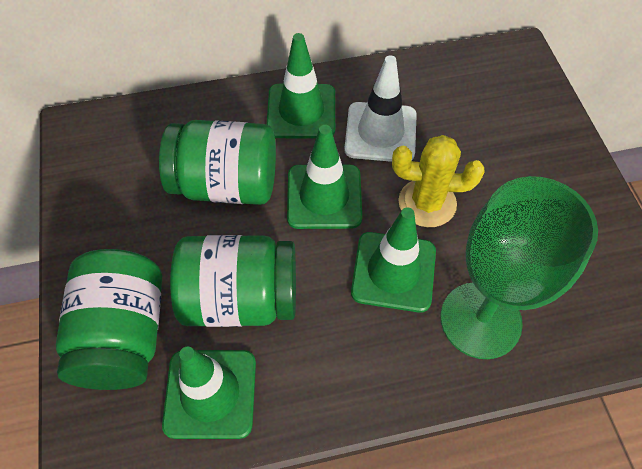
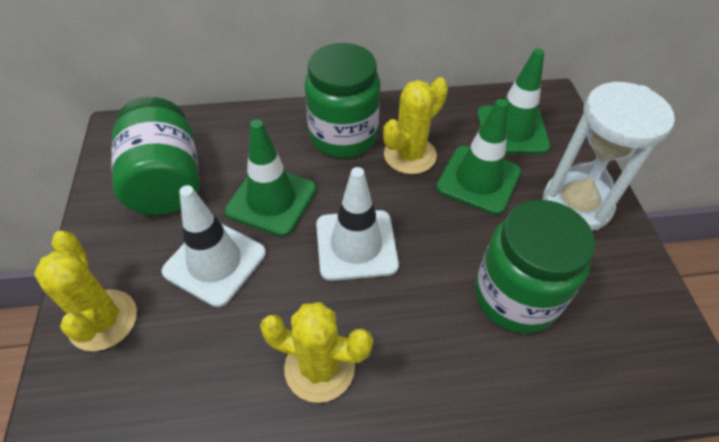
green goblet: 1 -> 0
green traffic cone: 4 -> 3
white hourglass: 0 -> 1
white traffic cone: 1 -> 2
yellow cactus: 1 -> 3

